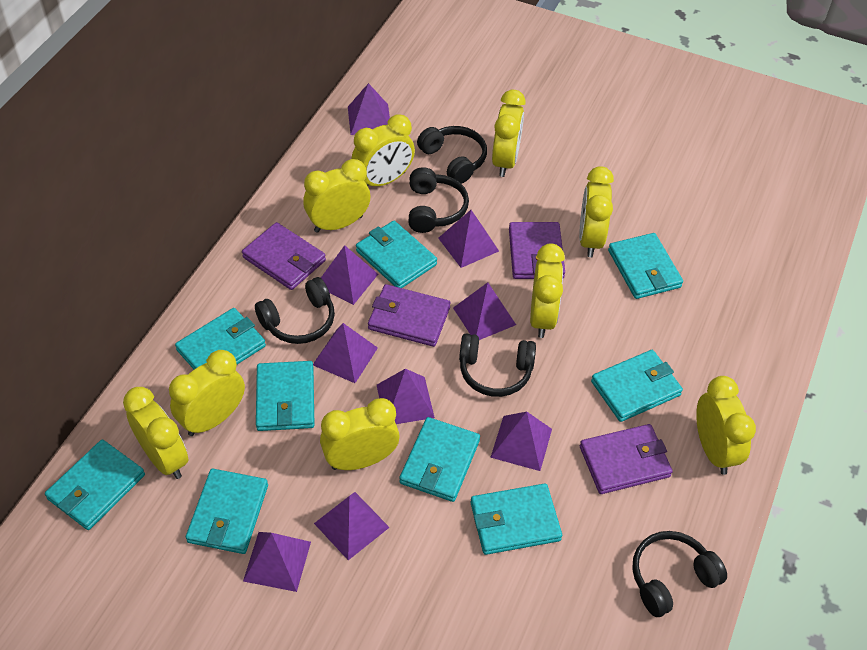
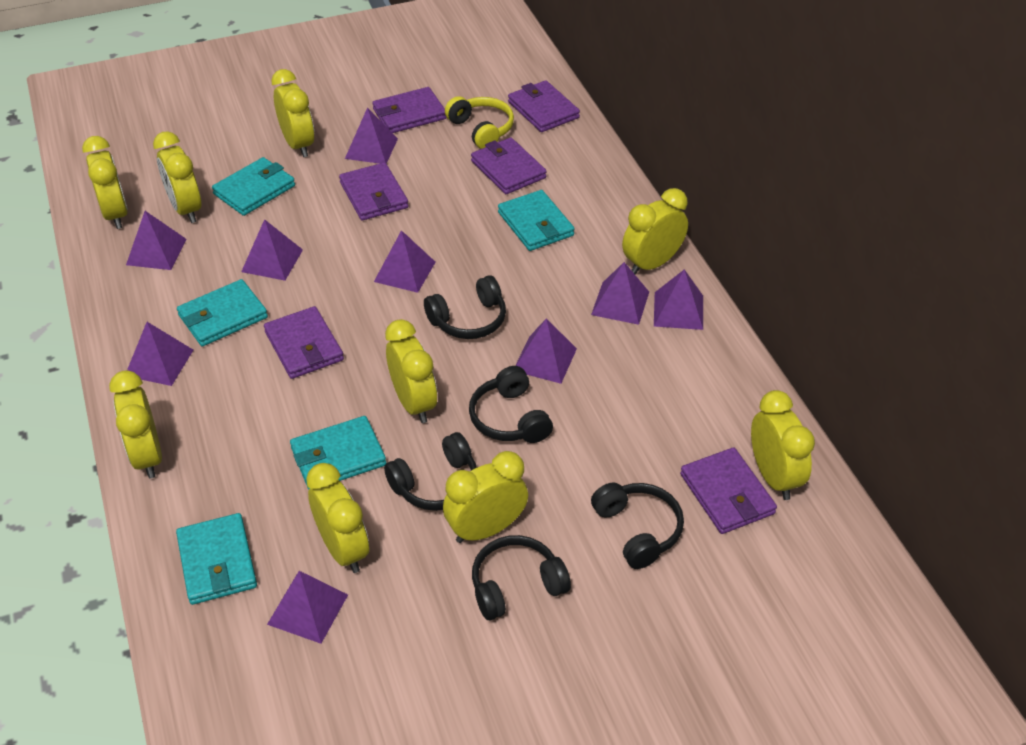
purple wallet: 4 -> 6
turquoise wallet: 9 -> 5
yellow headphones: 0 -> 1

